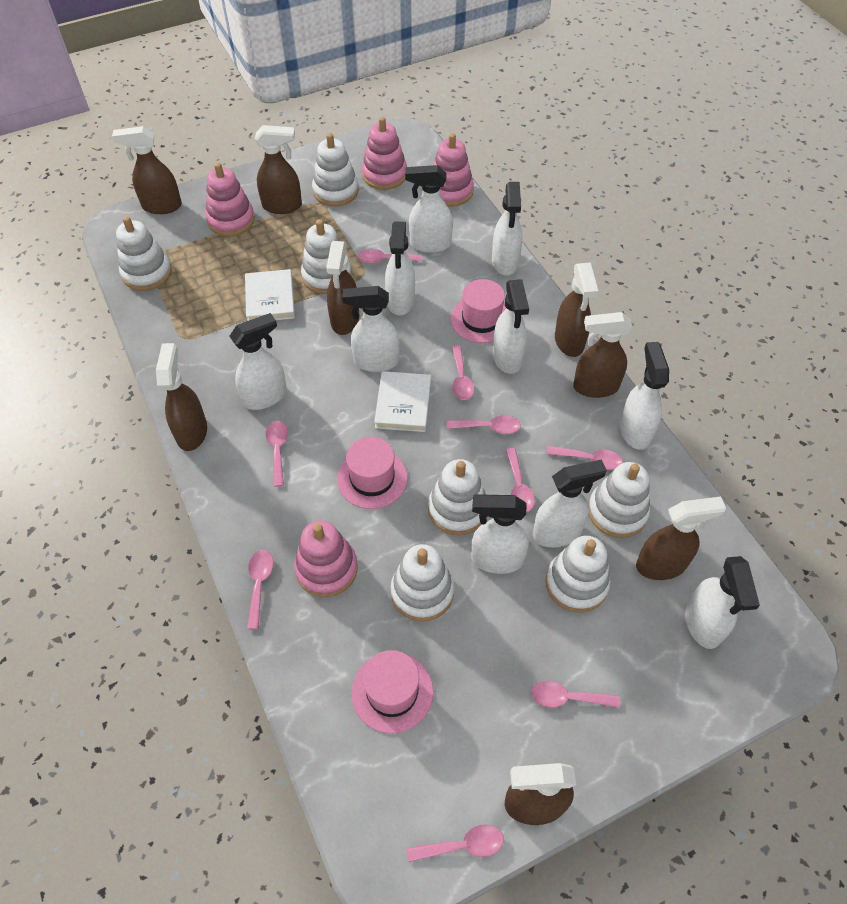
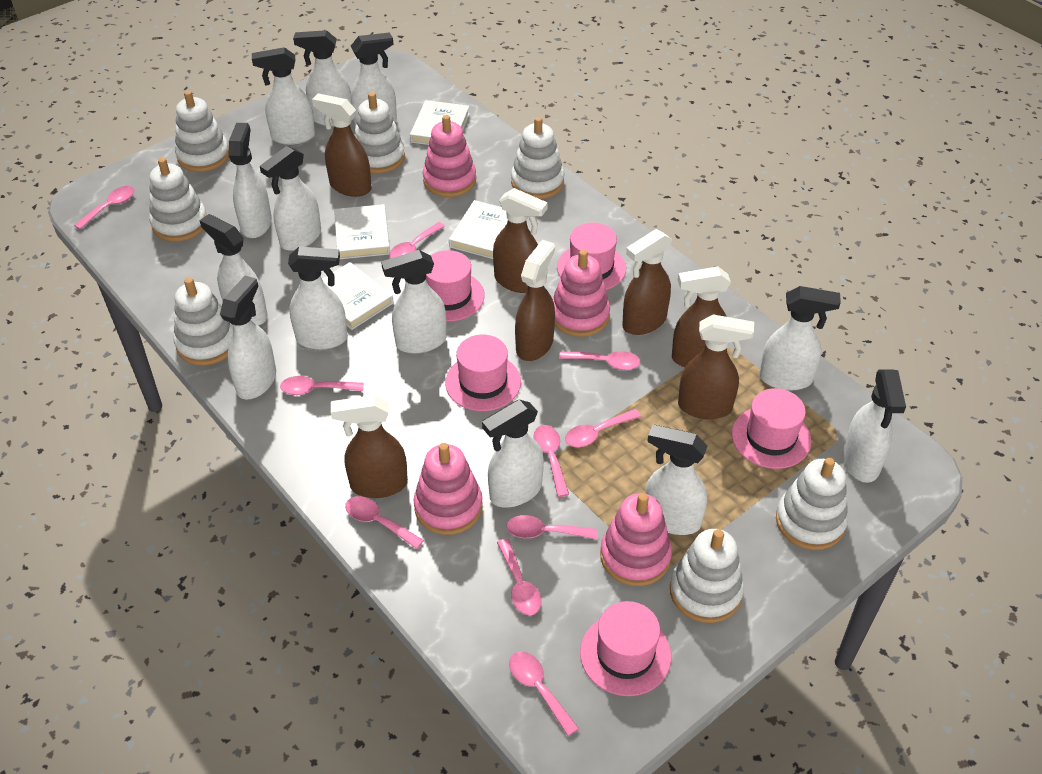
brown spray bottle: 8 -> 7
pink hat: 3 -> 5
pink spoon: 9 -> 10
white book: 2 -> 4
white spray bottle: 10 -> 13

